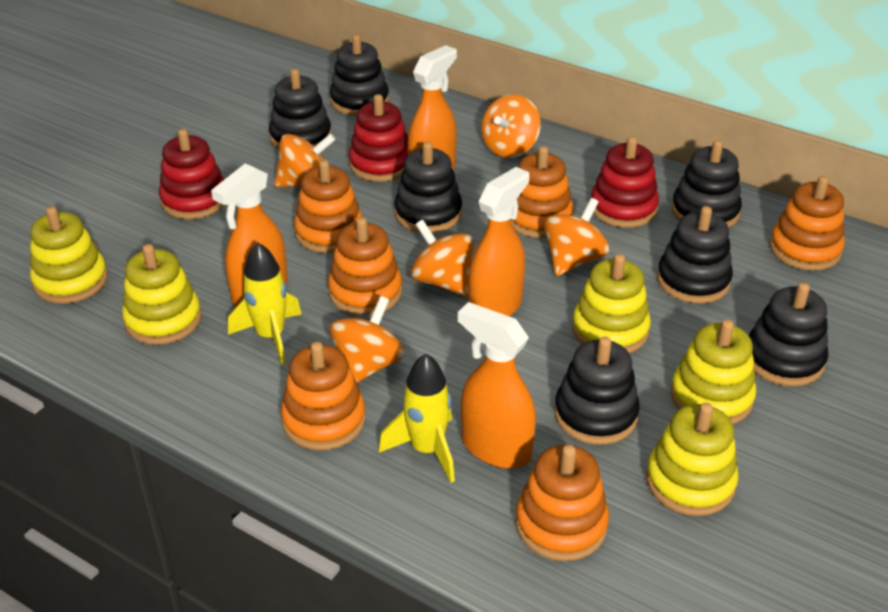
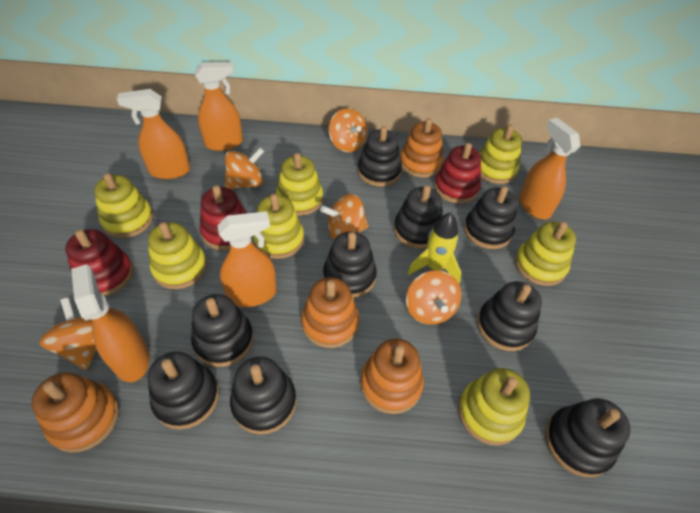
black stacking toy: 7 -> 9
orange spray bottle: 4 -> 5
orange stacking toy: 6 -> 4
yellow rocket: 2 -> 1
yellow stacking toy: 5 -> 7

